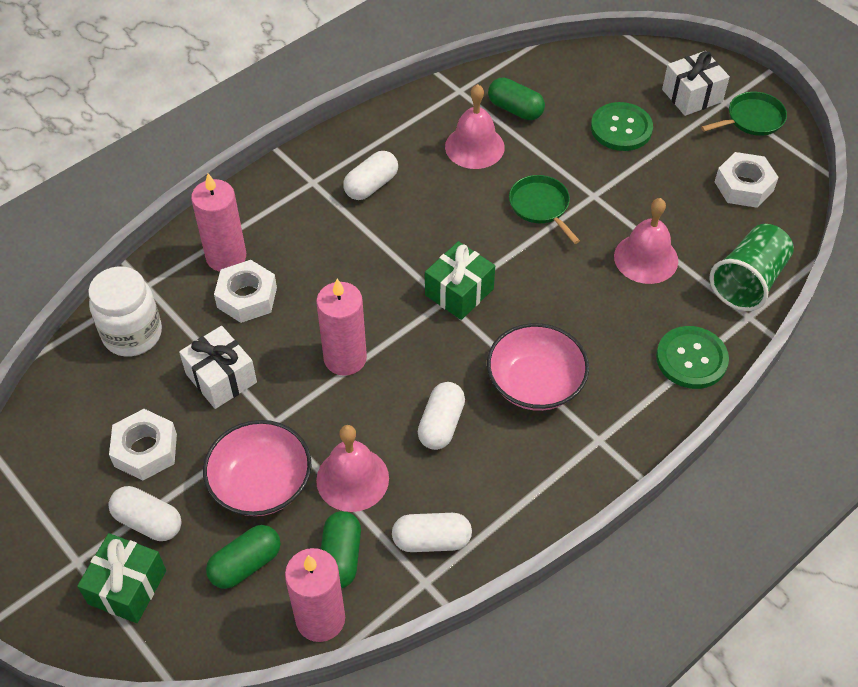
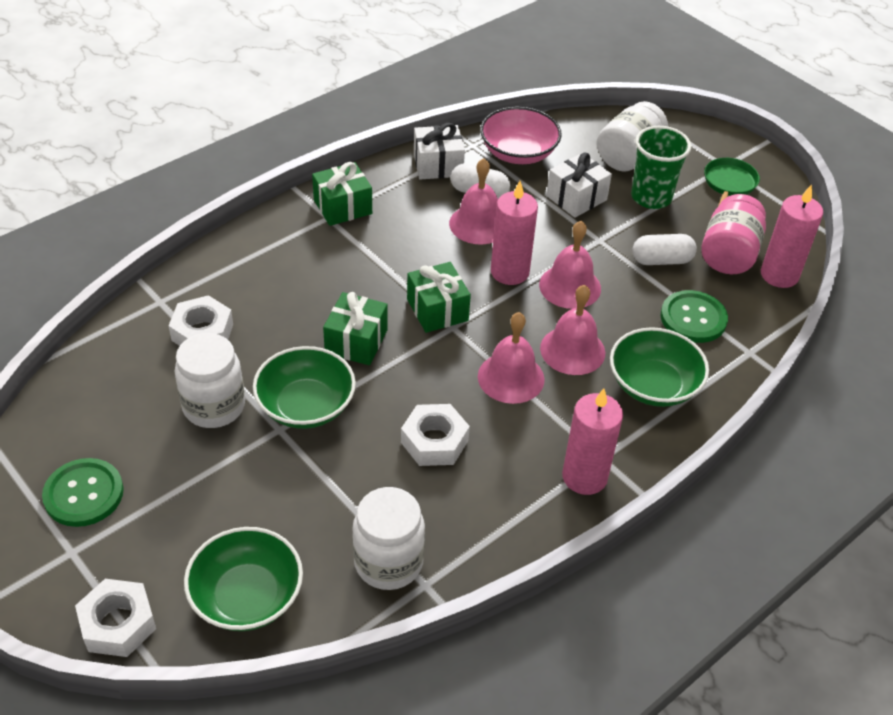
green bowl: 0 -> 3
green capsule: 3 -> 0
green gift: 2 -> 3
green pan: 2 -> 1
pink bell: 3 -> 4
pink bowl: 2 -> 1
pink jar: 0 -> 1
white capsule: 4 -> 2
white jar: 1 -> 3

